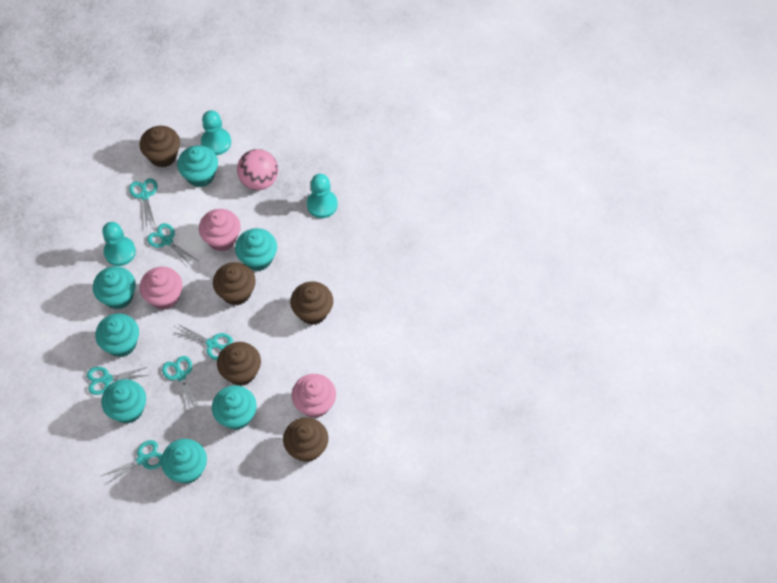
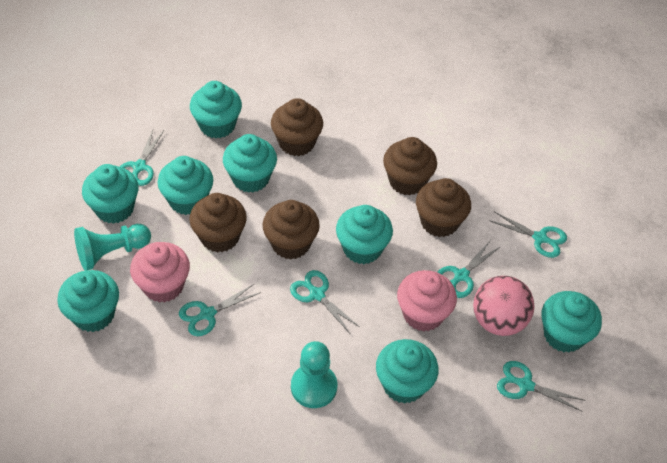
pink cupcake: 3 -> 2
turquoise cupcake: 7 -> 8
turquoise pawn: 3 -> 2

